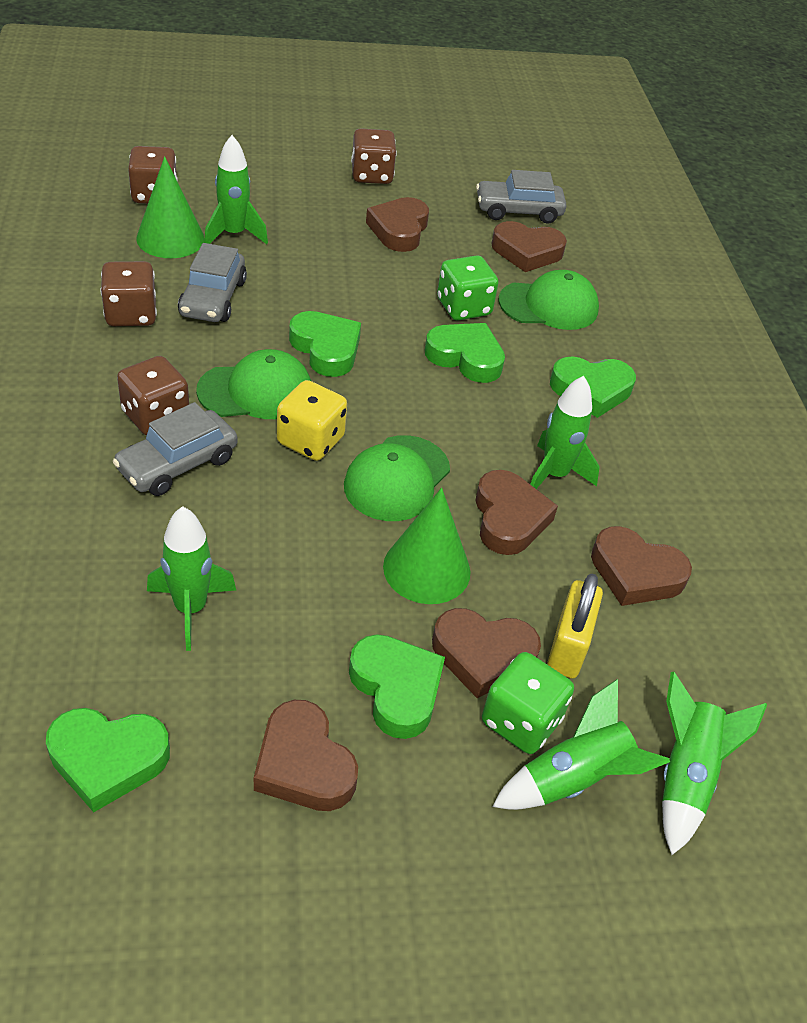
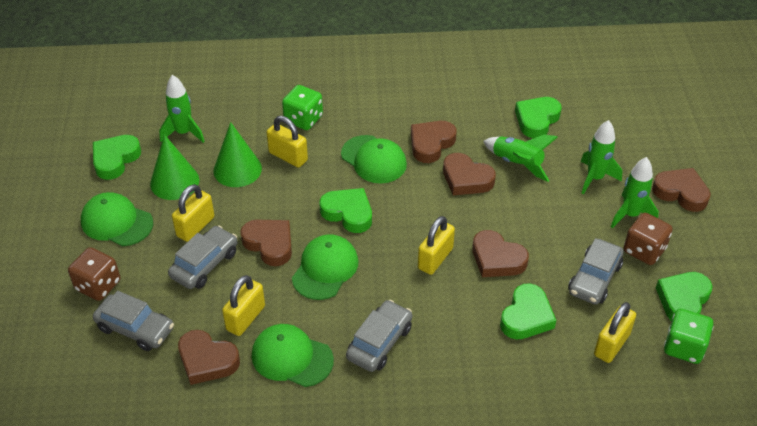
brown dice: 4 -> 2
green cap: 3 -> 4
green rocket: 5 -> 4
grey car: 3 -> 4
yellow dice: 1 -> 0
yellow padlock: 1 -> 5

